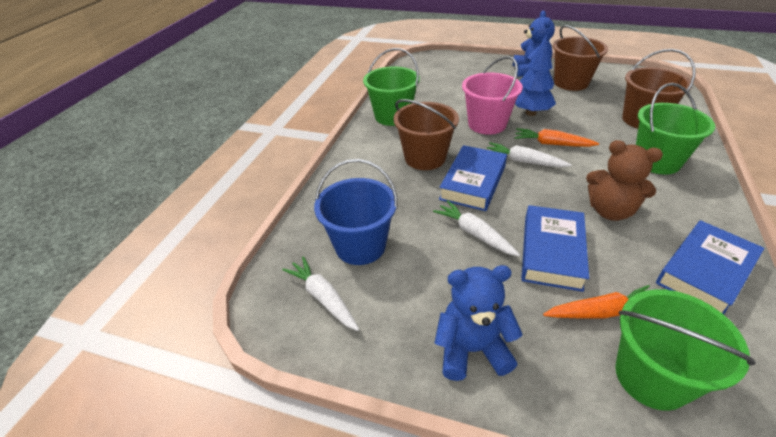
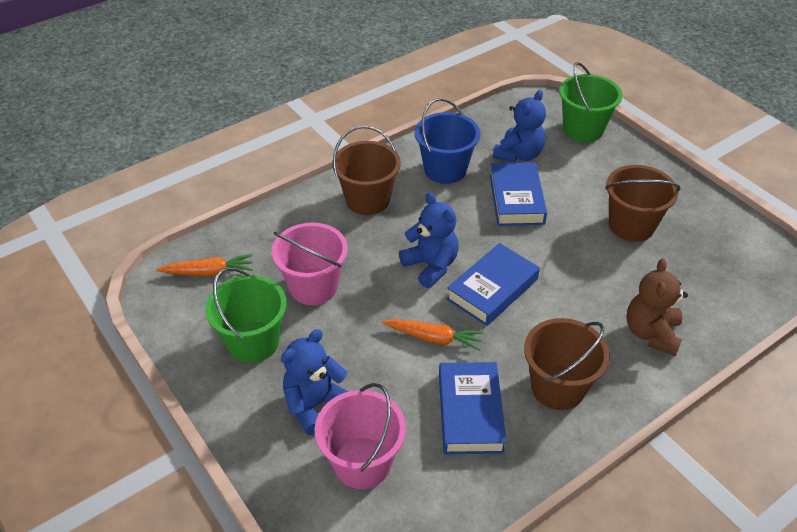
blue teddy bear: 2 -> 3
blue tree: 1 -> 0
green bucket: 3 -> 2
pink bucket: 1 -> 2
white carrot: 3 -> 0

